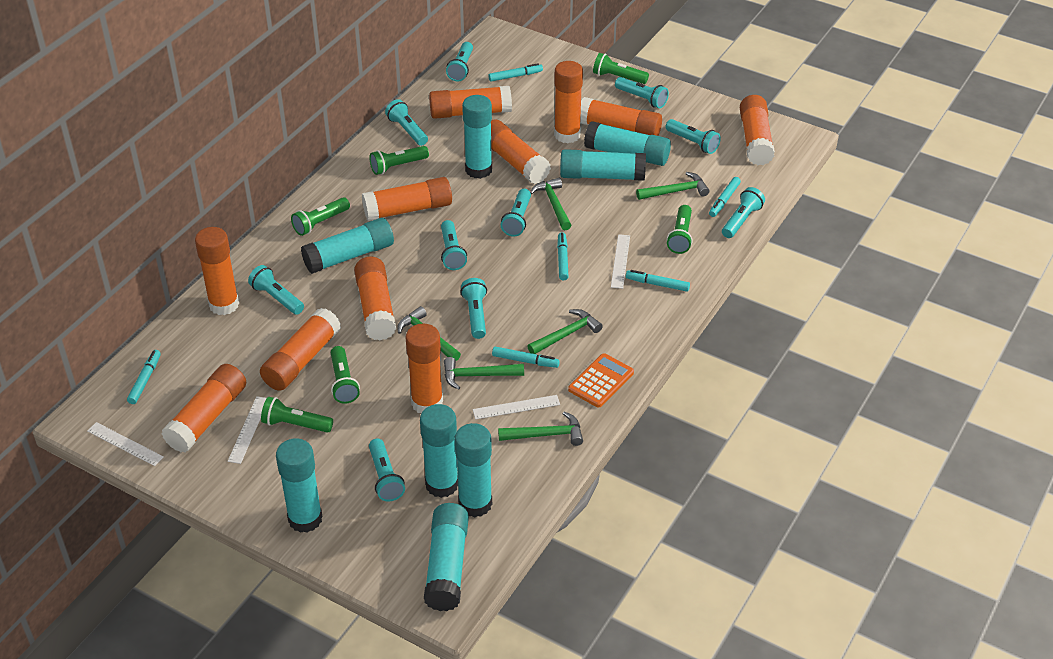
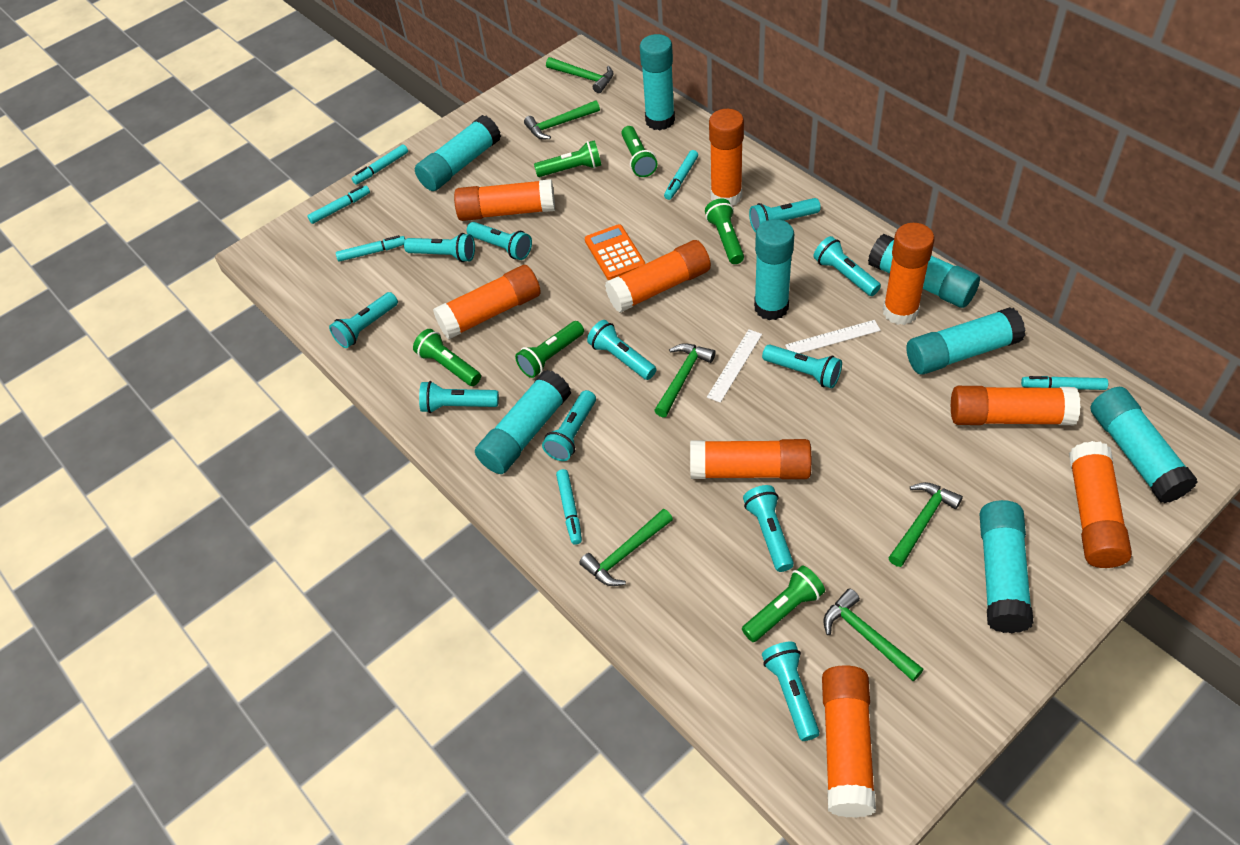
orange glue stick: 11 -> 9
turquoise flashlight: 10 -> 11
white ruler: 4 -> 2

